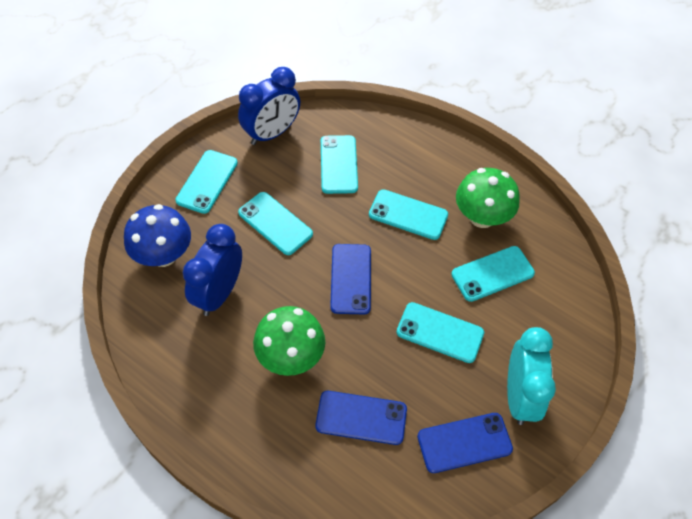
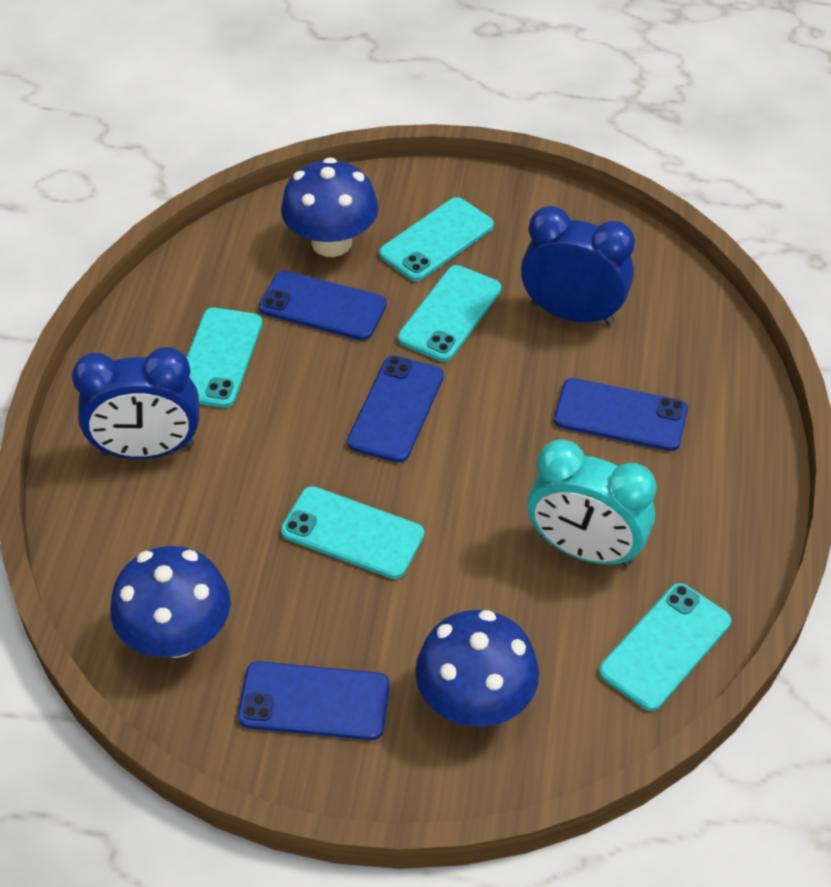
blue mushroom: 1 -> 3
blue phone: 3 -> 4
green mushroom: 2 -> 0
turquoise phone: 6 -> 5

